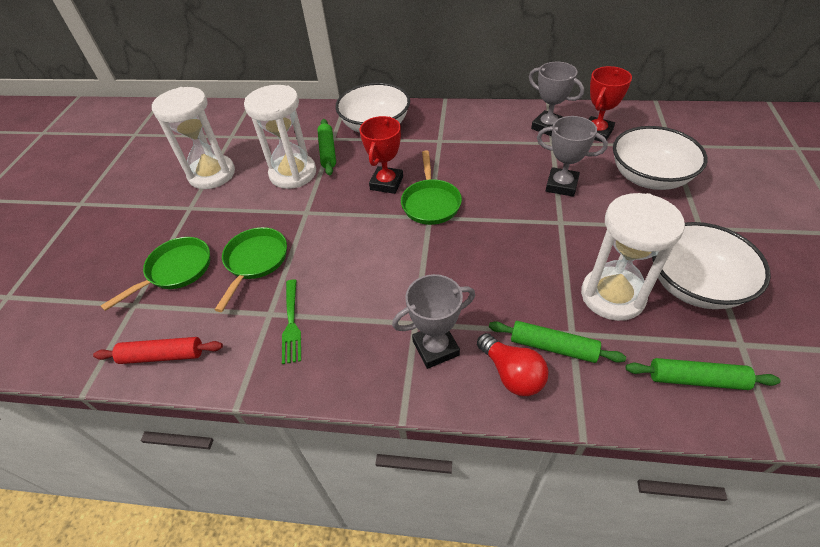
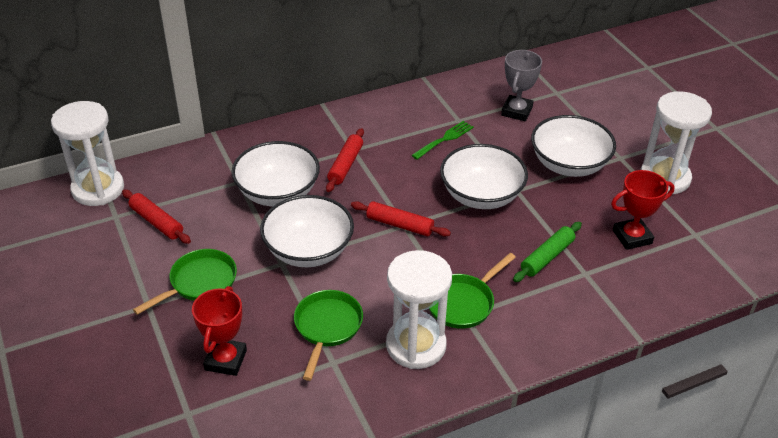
green rolling pin: 3 -> 1
grey trophy: 3 -> 1
red light bulb: 1 -> 0
red rolling pin: 1 -> 3
white bowl: 3 -> 4

